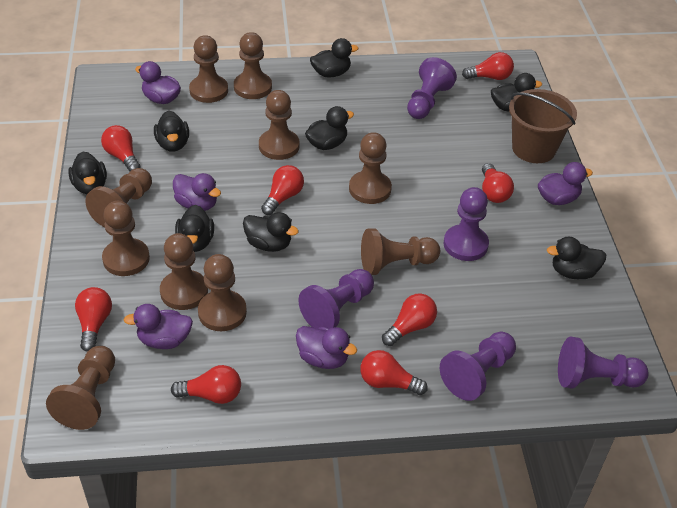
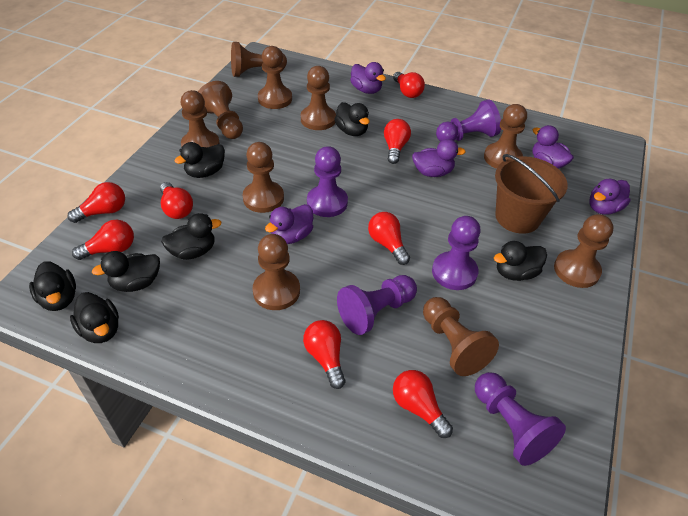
black duck: 8 -> 7

